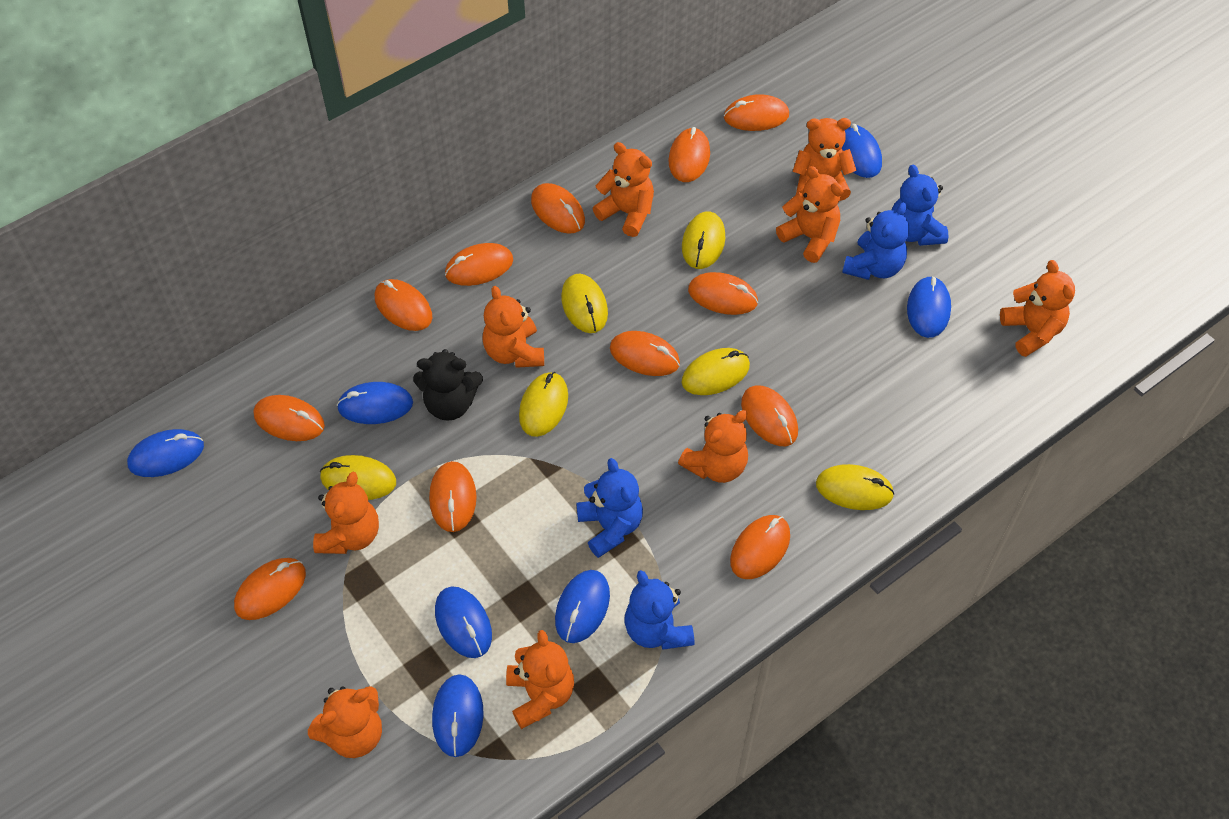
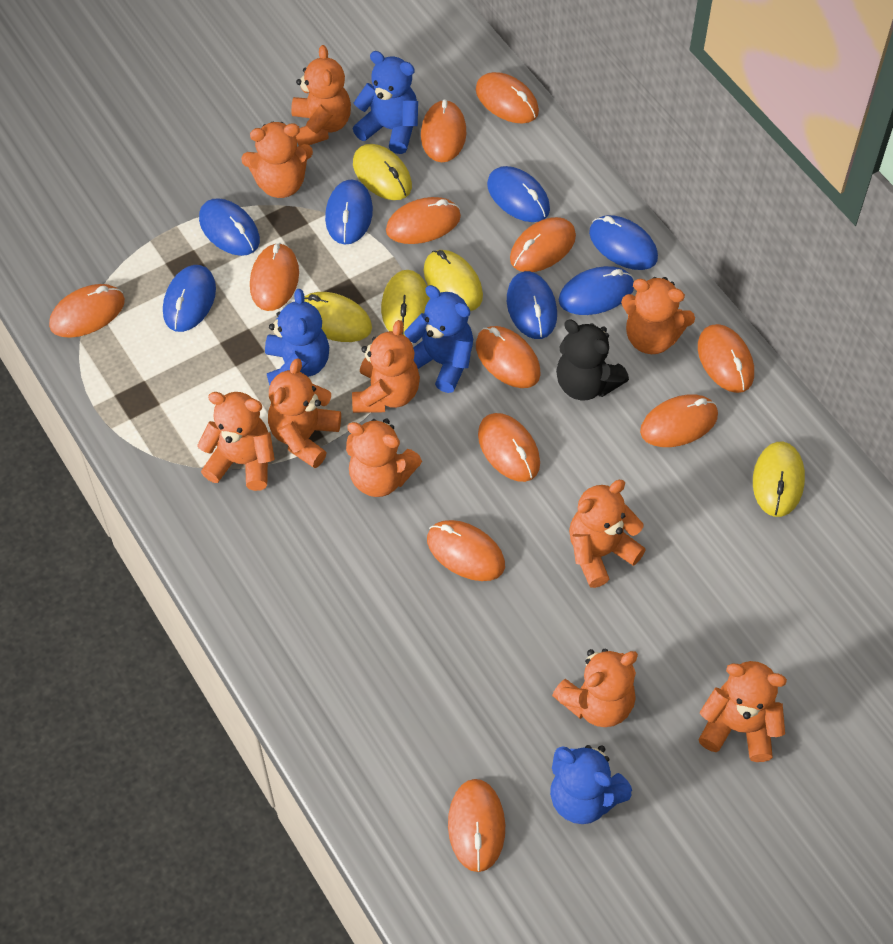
orange teddy bear: 9 -> 10
yellow mouse: 6 -> 5

